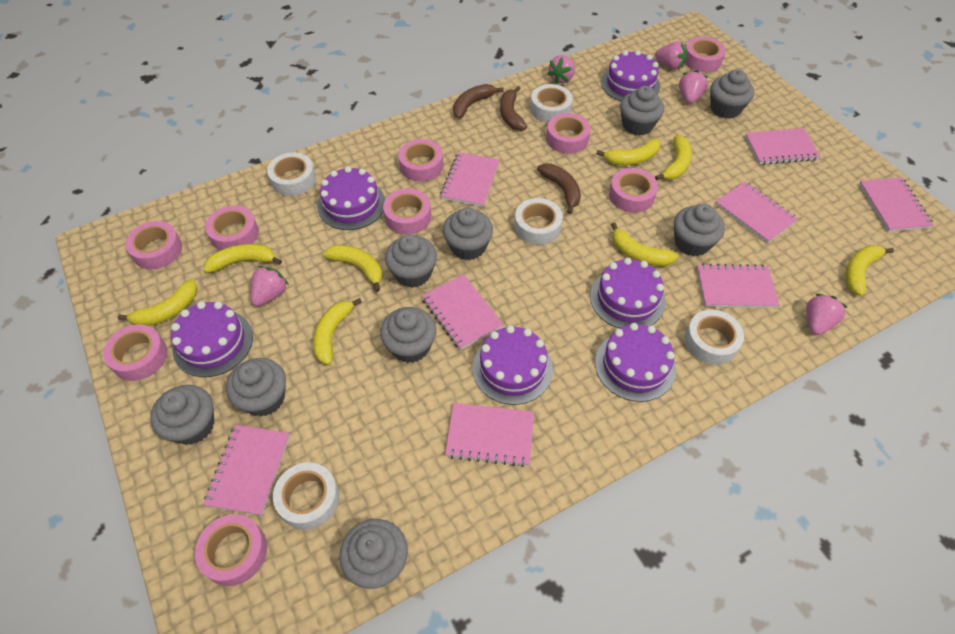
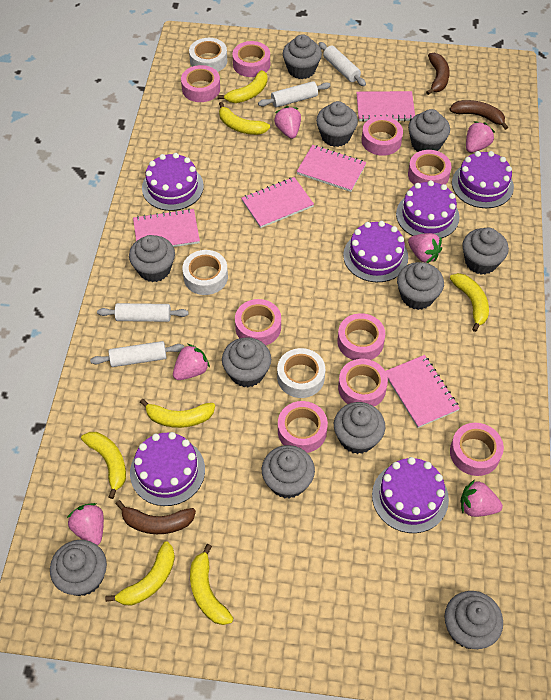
grey cupcake: 9 -> 11
pink notebook: 8 -> 5
pink strawberry: 5 -> 6
white rolling pin: 0 -> 4
white tape: 5 -> 3
yellow banana: 8 -> 7

